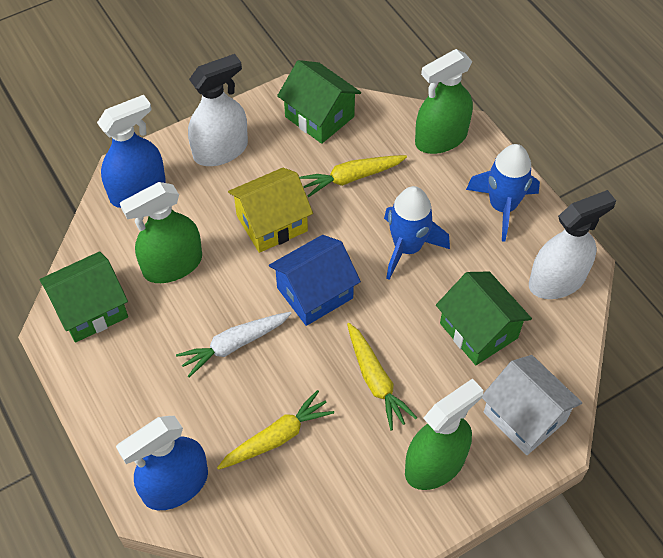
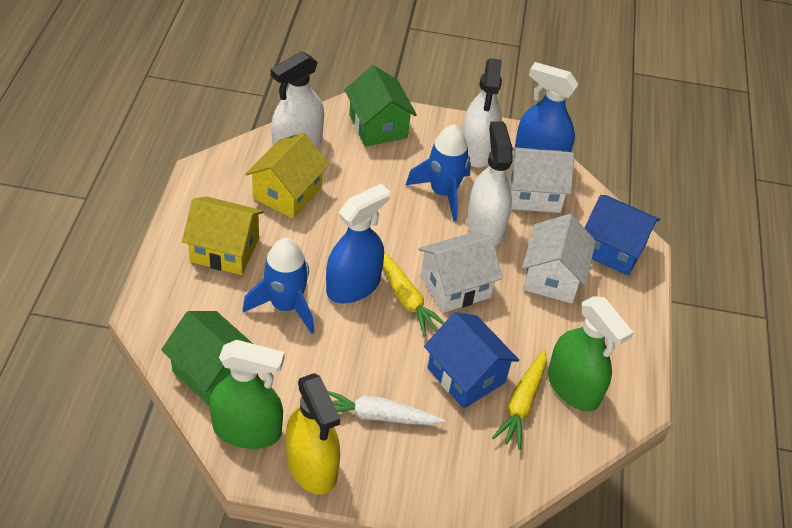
blue house: 1 -> 2
green house: 3 -> 2
green spray bottle: 3 -> 2
white house: 1 -> 3
white spray bottle: 2 -> 3
yellow carrot: 3 -> 2
yellow house: 1 -> 2
yellow spray bottle: 0 -> 1

